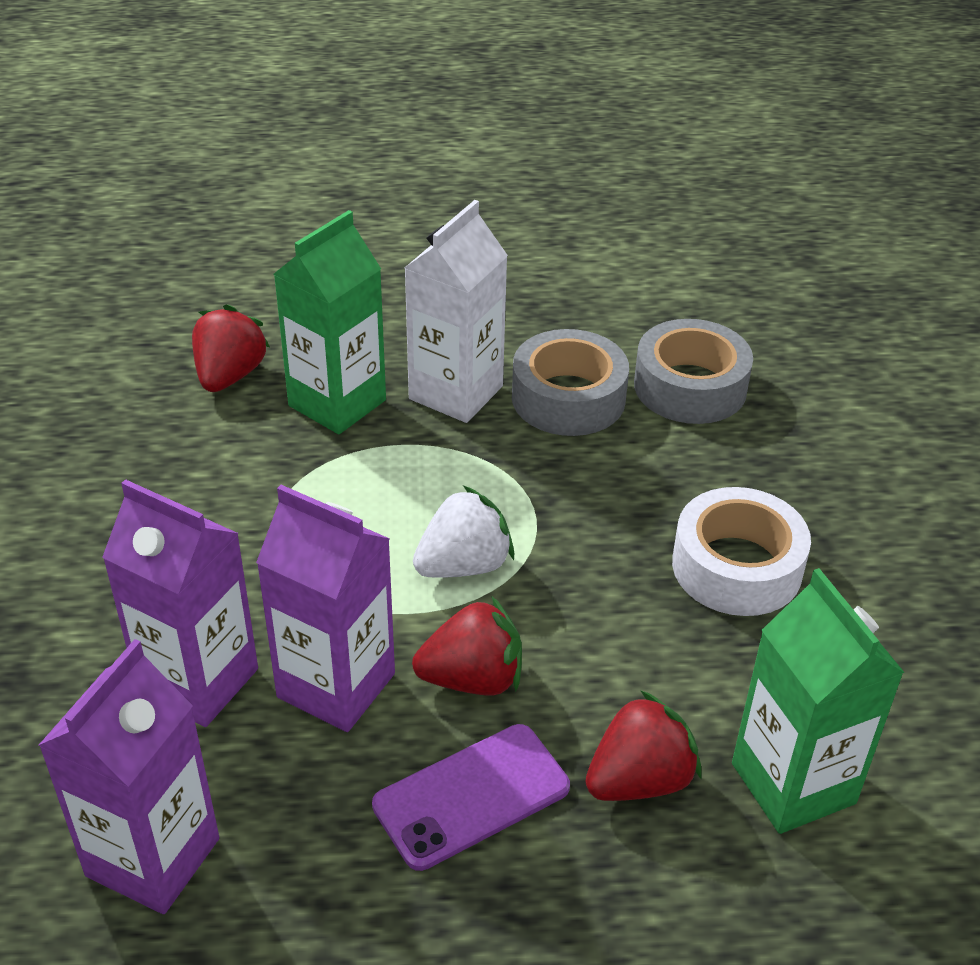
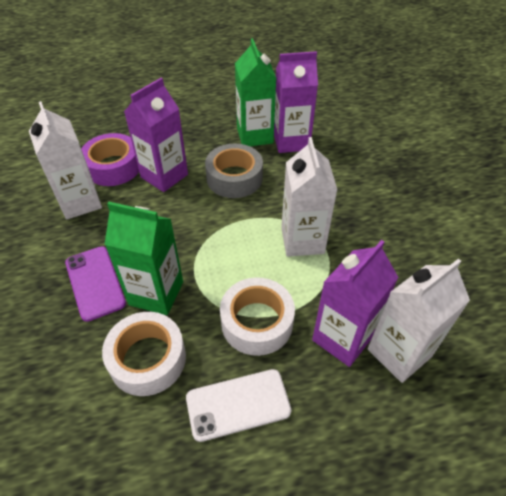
grey tape: 2 -> 1
purple tape: 0 -> 1
red strawberry: 3 -> 0
white carton: 1 -> 3
white phone: 0 -> 1
white strawberry: 1 -> 0
white tape: 1 -> 2

